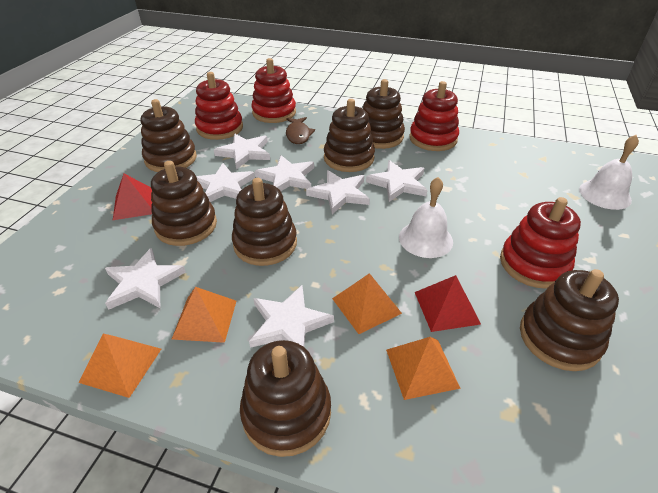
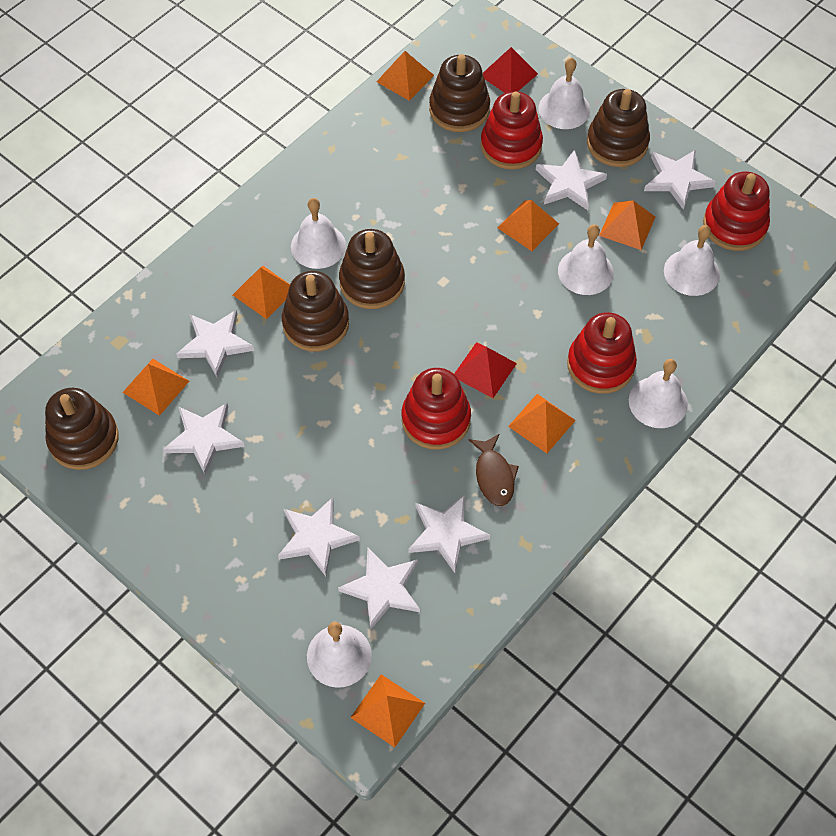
brown stacking toy: 7 -> 5
orange pyramid: 4 -> 7
white bell: 2 -> 6

